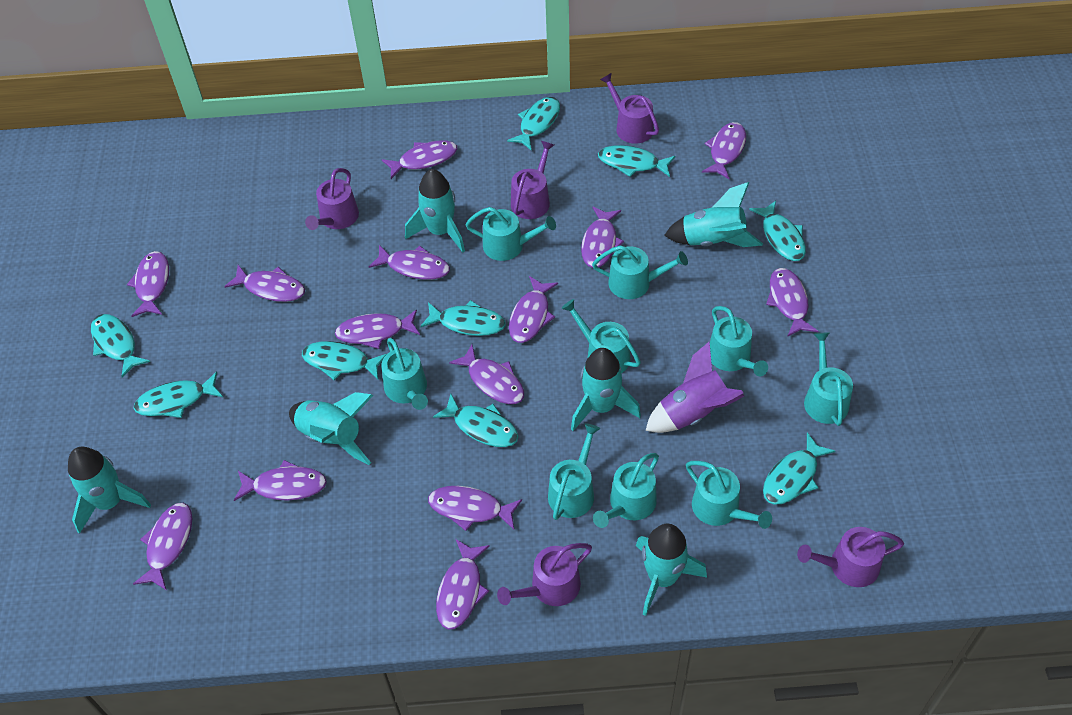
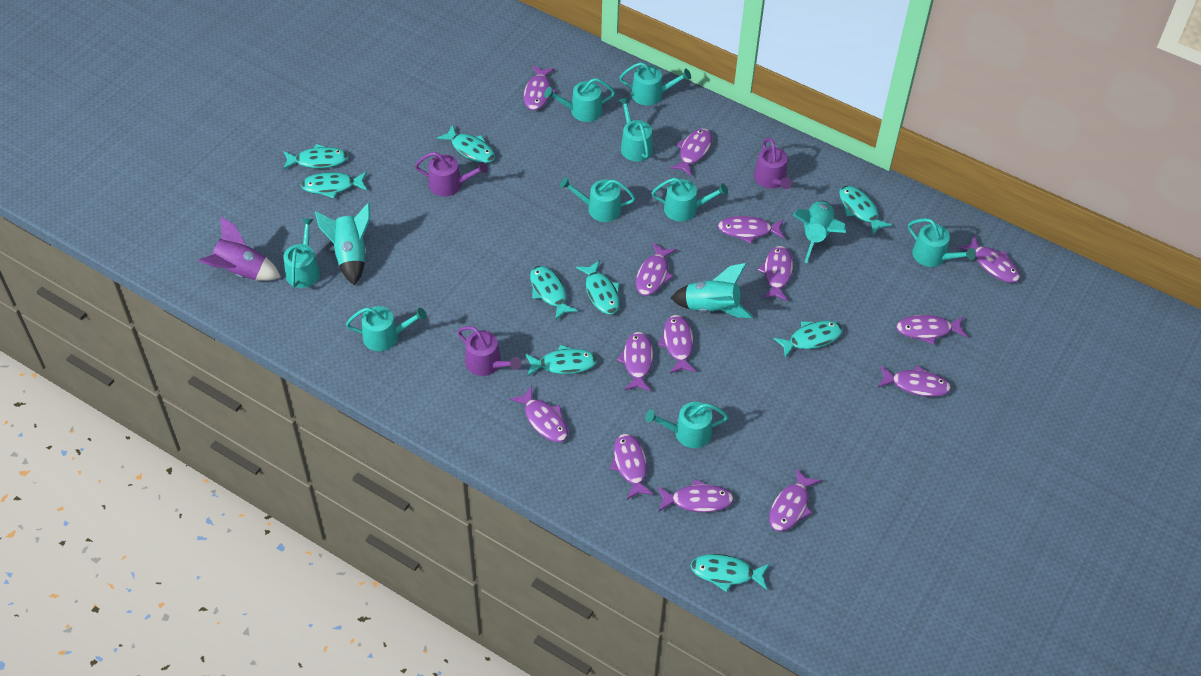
purple watering can: 5 -> 3
turquoise rocket: 6 -> 3

